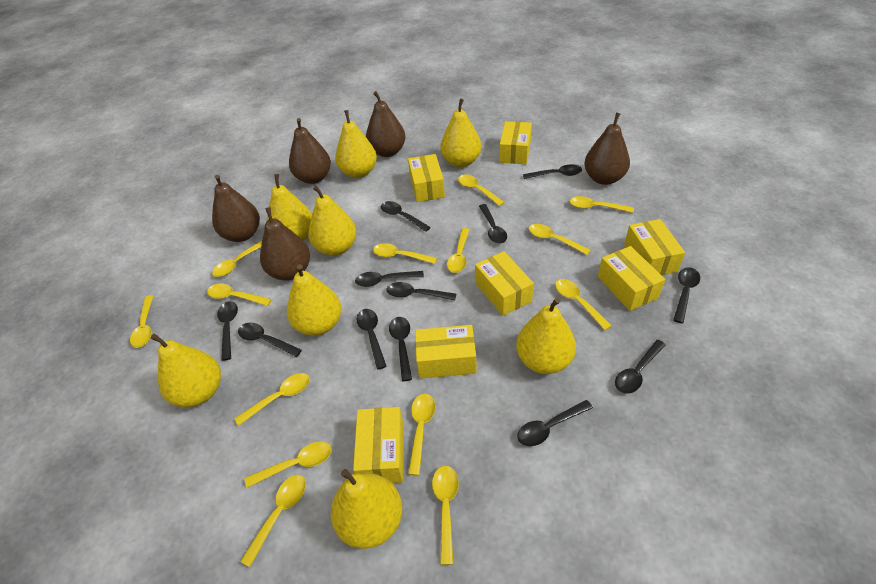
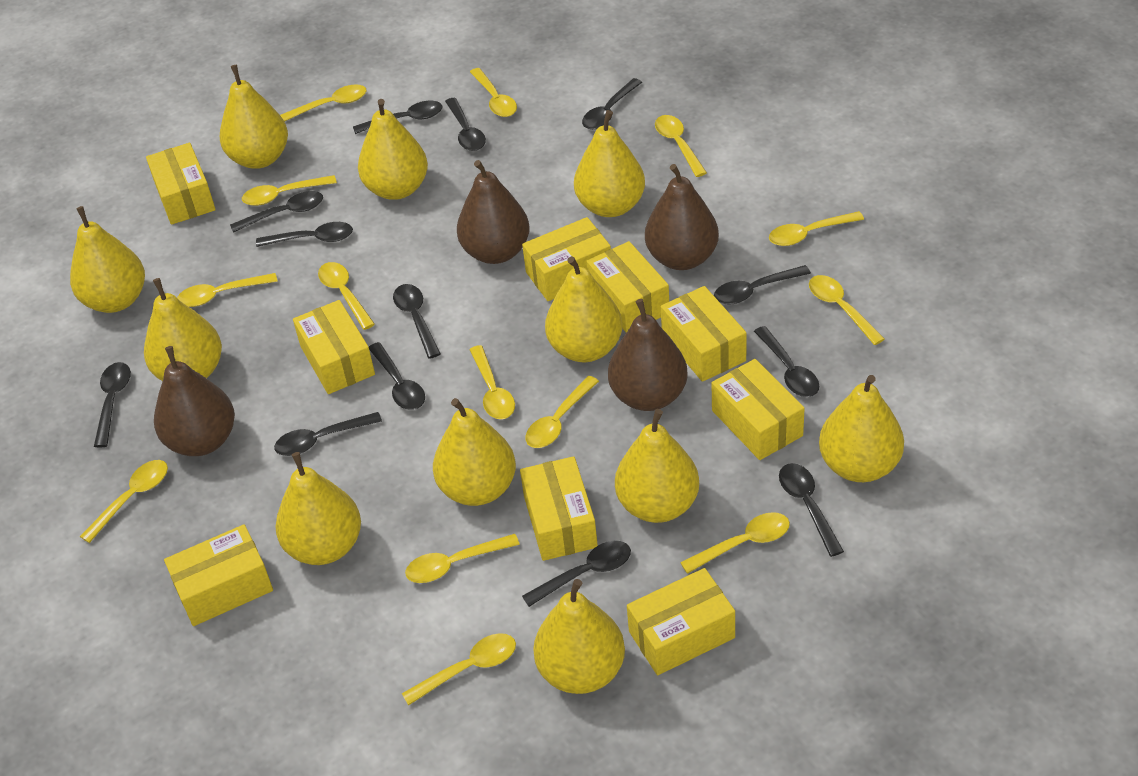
black spoon: 12 -> 13
brown pear: 5 -> 4
yellow box: 7 -> 9
yellow pear: 8 -> 11

